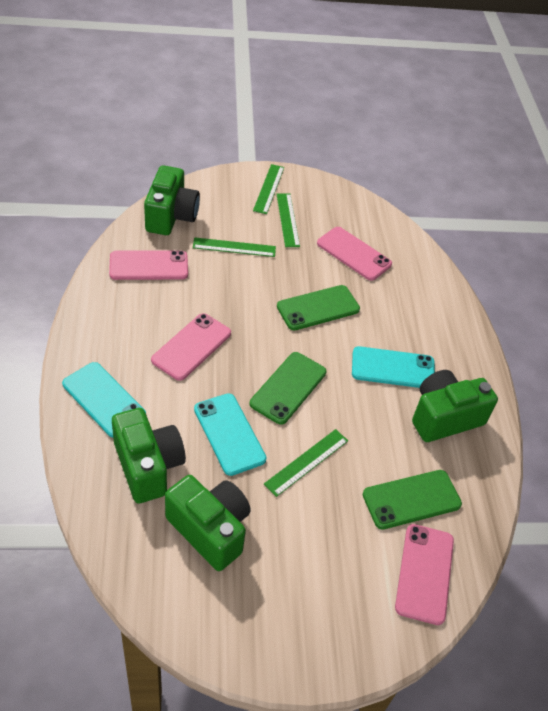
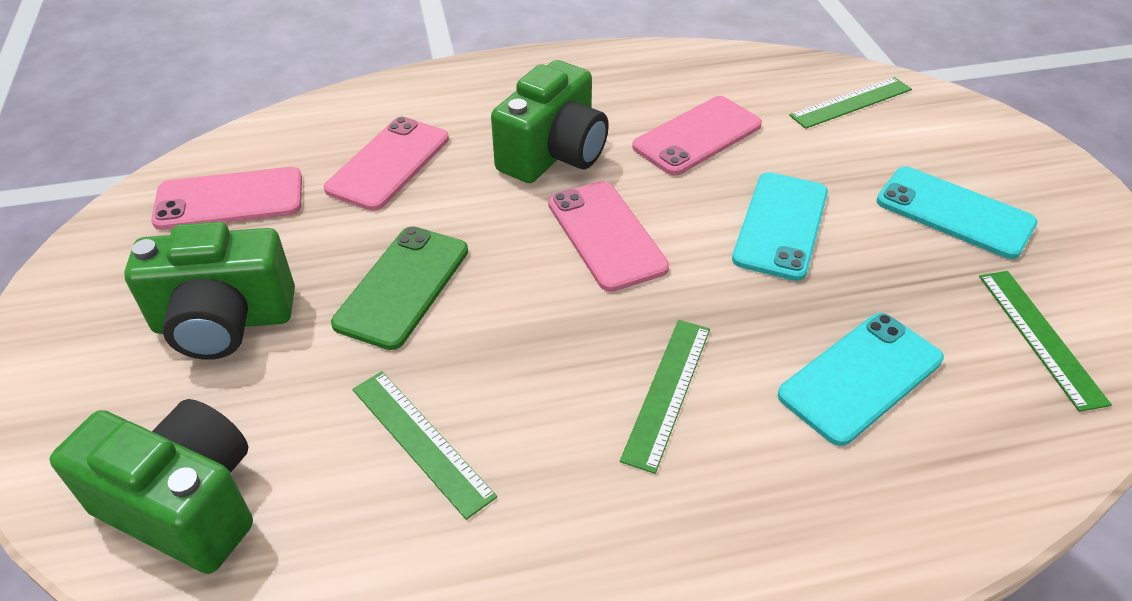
green camera: 4 -> 3
green phone: 3 -> 1

